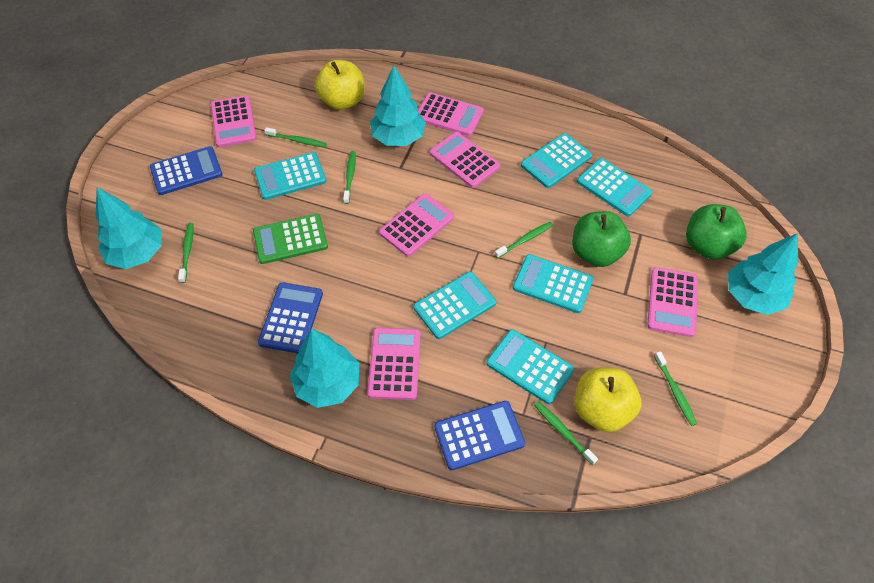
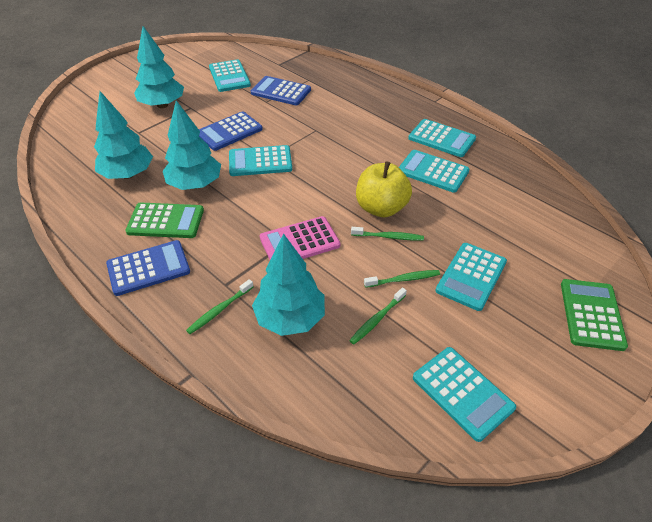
green apple: 2 -> 0
green calculator: 1 -> 2
green toothbrush: 6 -> 4
pink calculator: 6 -> 1
yellow apple: 2 -> 1

